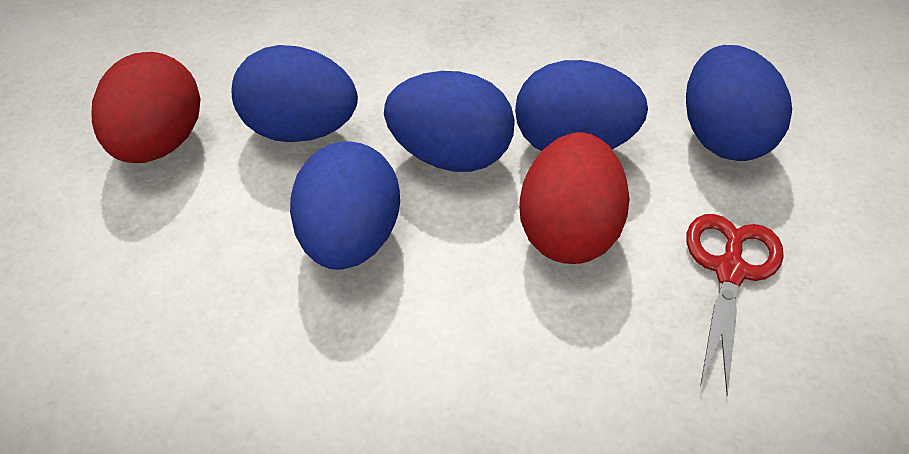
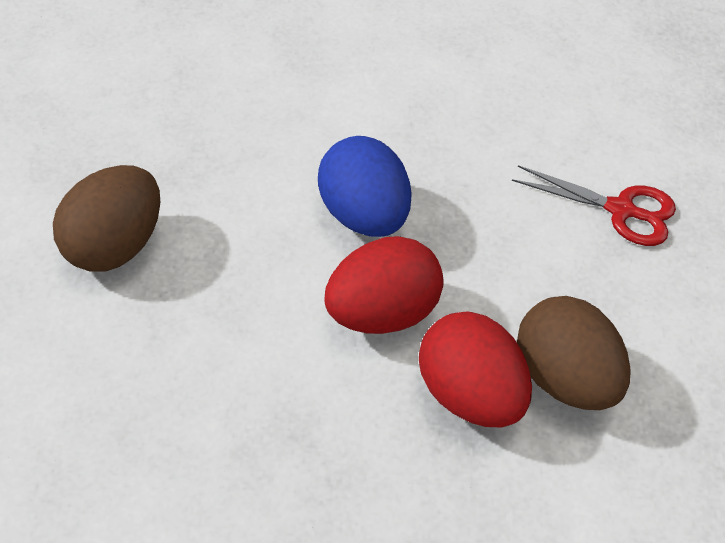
blue egg: 5 -> 1
brown egg: 0 -> 2

